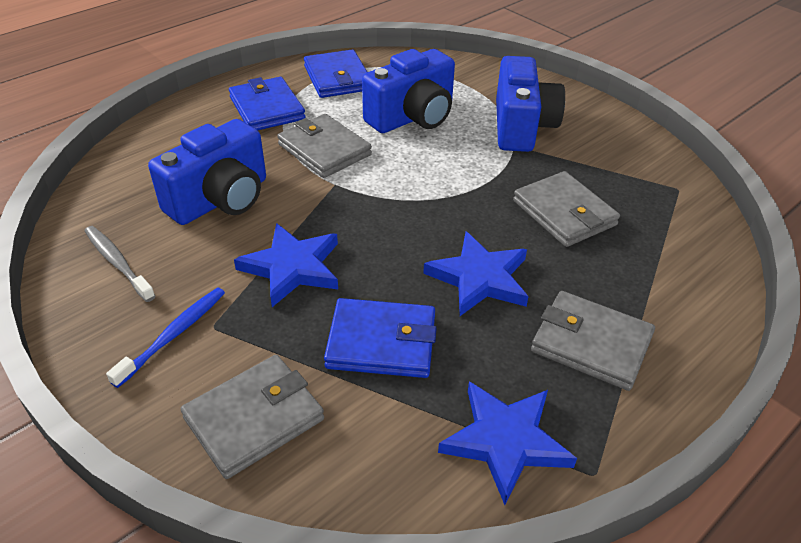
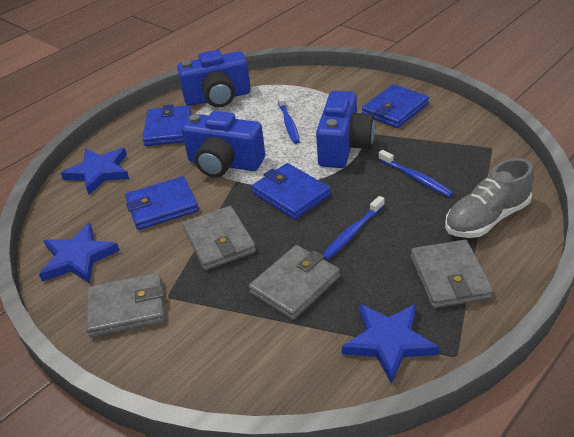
blue toothbrush: 1 -> 3
blue wallet: 3 -> 4
grey shoe: 0 -> 1
grey toothbrush: 1 -> 0

